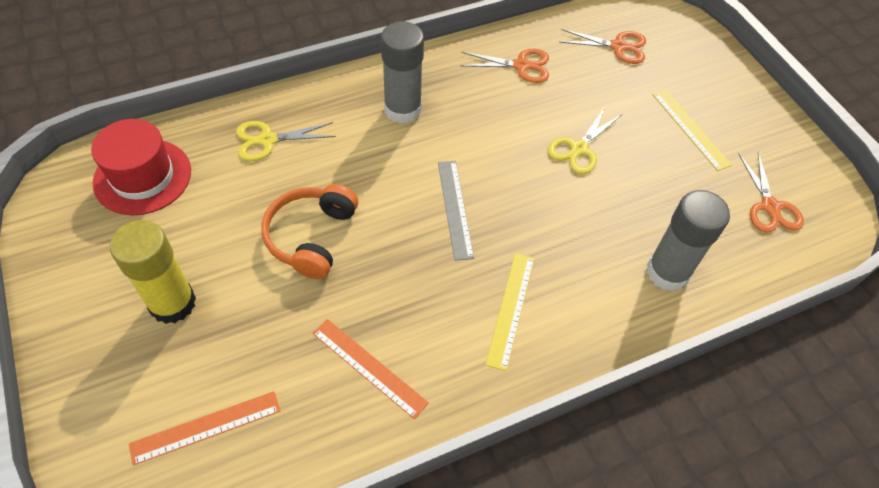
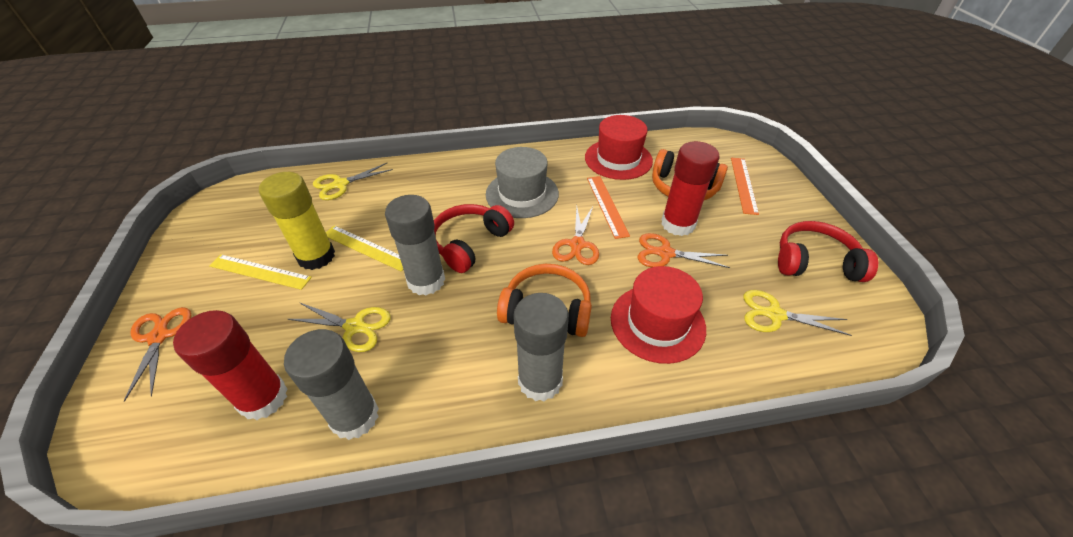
grey glue stick: 2 -> 3
grey hat: 0 -> 1
grey ruler: 1 -> 0
orange headphones: 1 -> 2
red glue stick: 0 -> 2
red hat: 1 -> 2
red headphones: 0 -> 2
yellow scissors: 2 -> 3

